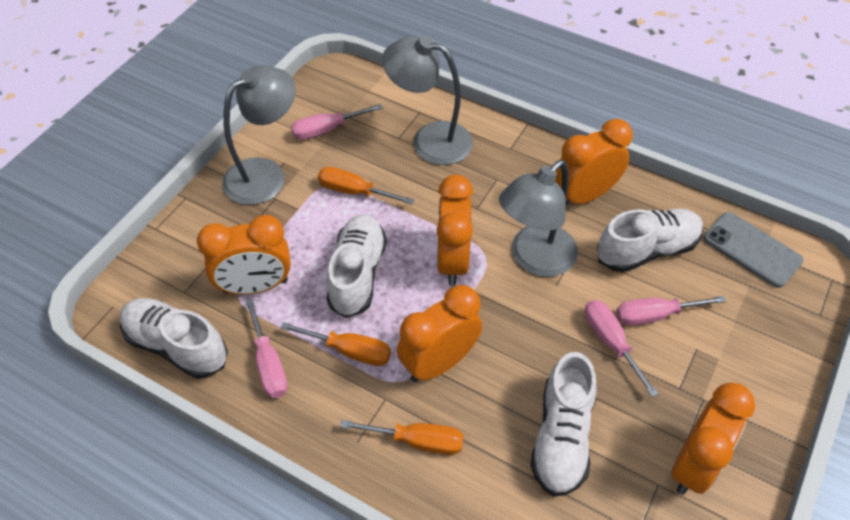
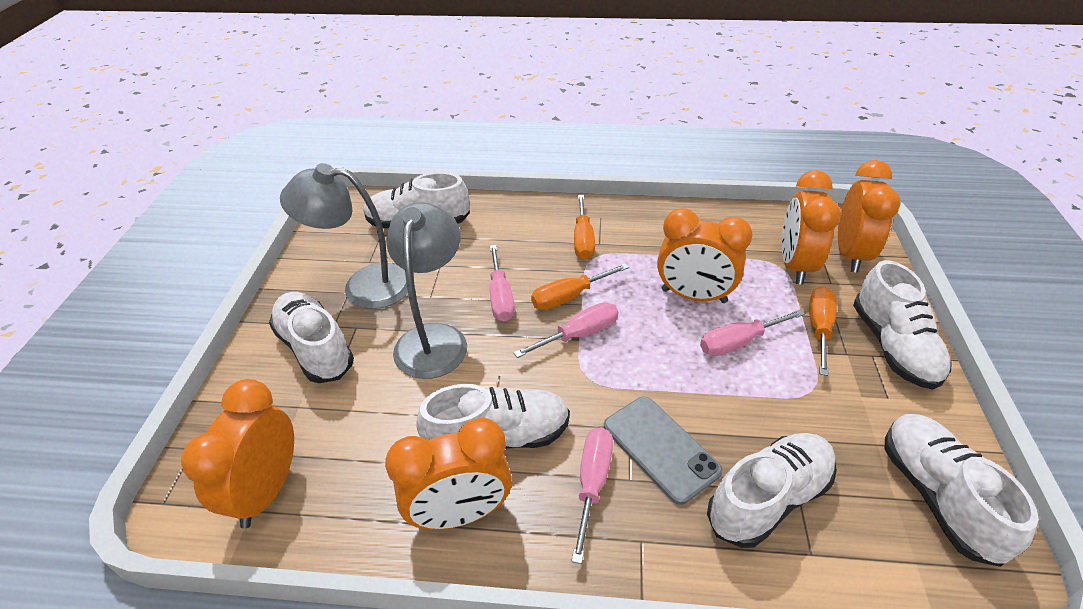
grey lamp: 3 -> 2
white shoe: 4 -> 6

